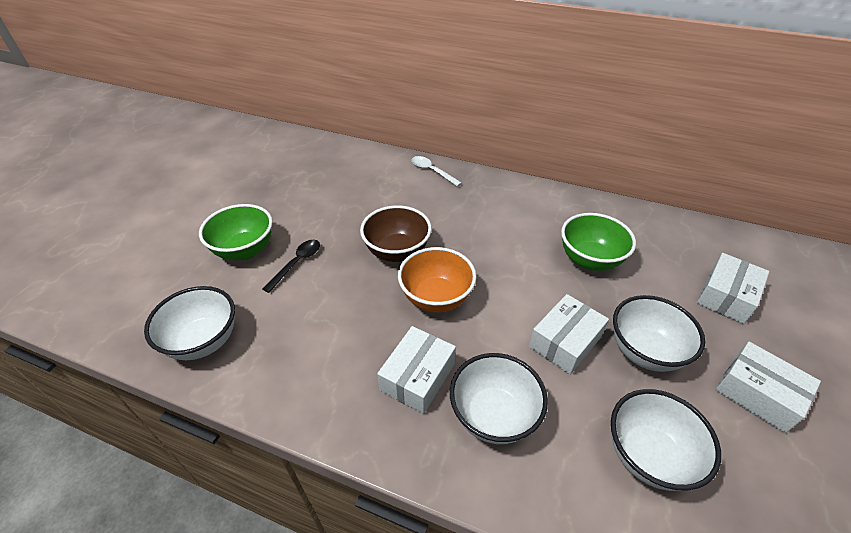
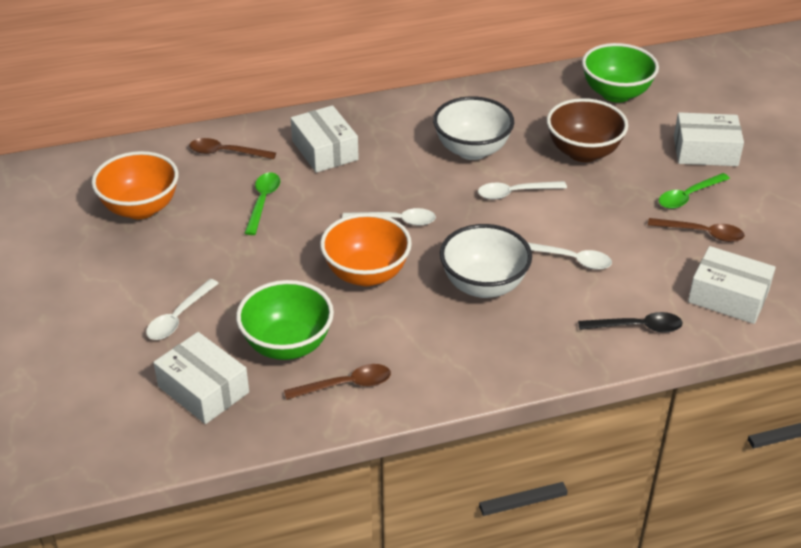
brown spoon: 0 -> 3
green spoon: 0 -> 2
orange bowl: 1 -> 2
white bowl: 4 -> 2
white spoon: 1 -> 4

